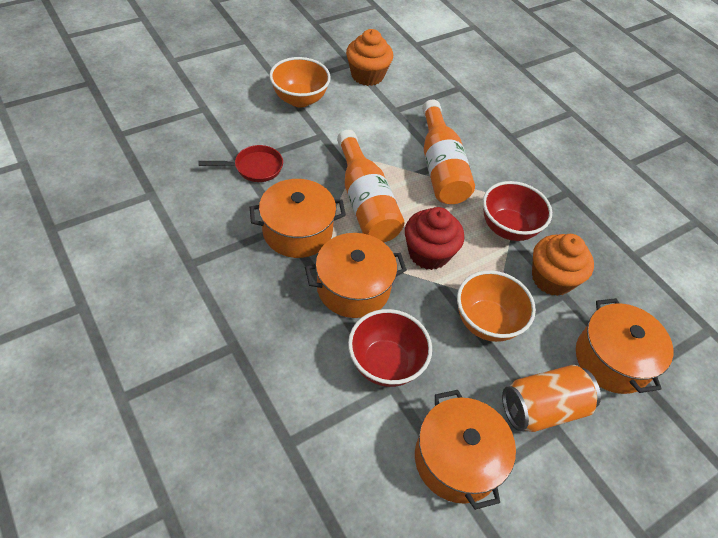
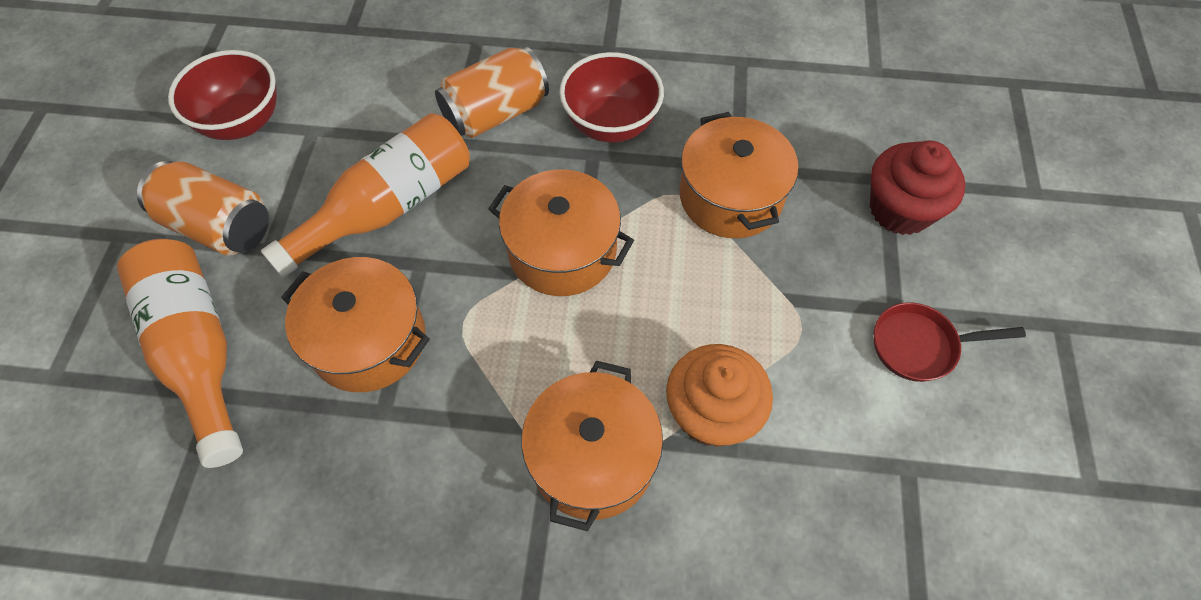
orange bowl: 2 -> 0
orange can: 1 -> 2
orange cupcake: 2 -> 1

